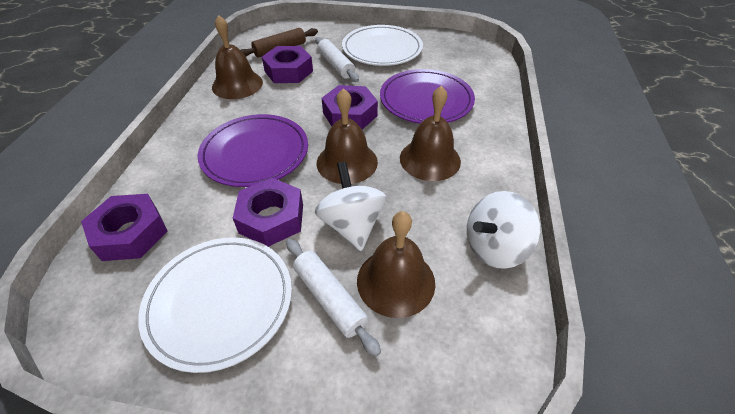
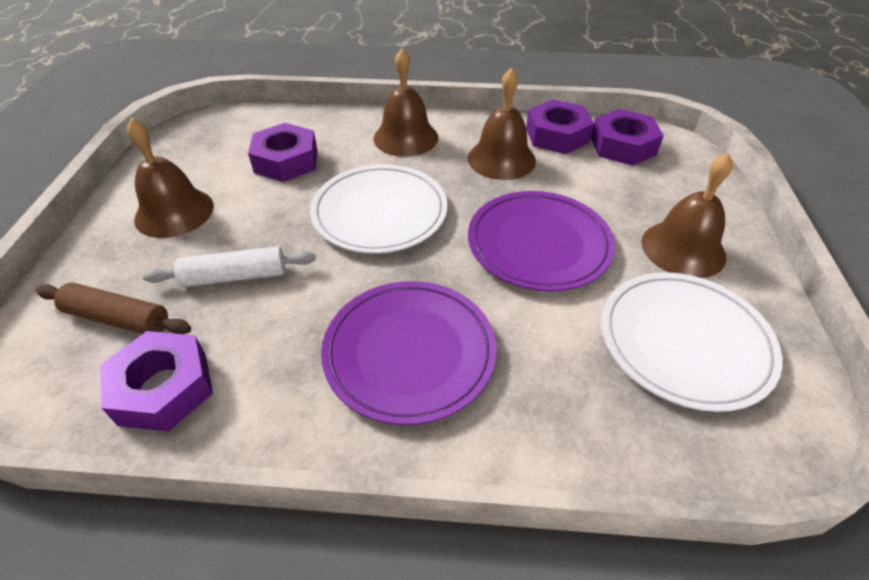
white rolling pin: 2 -> 1
white spinning top: 2 -> 0

